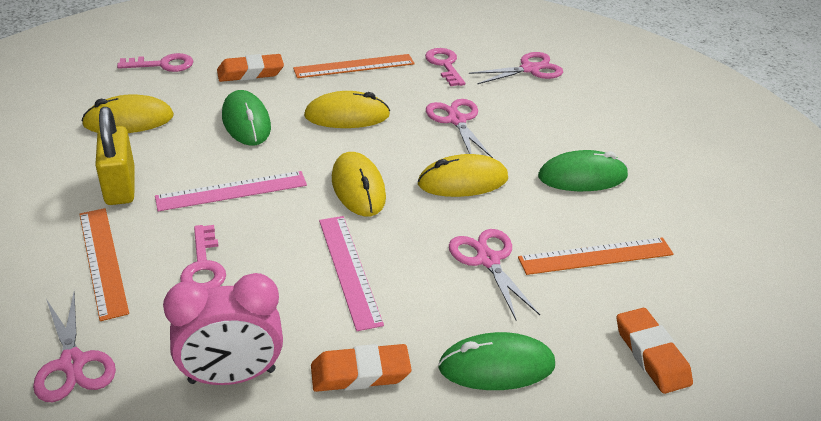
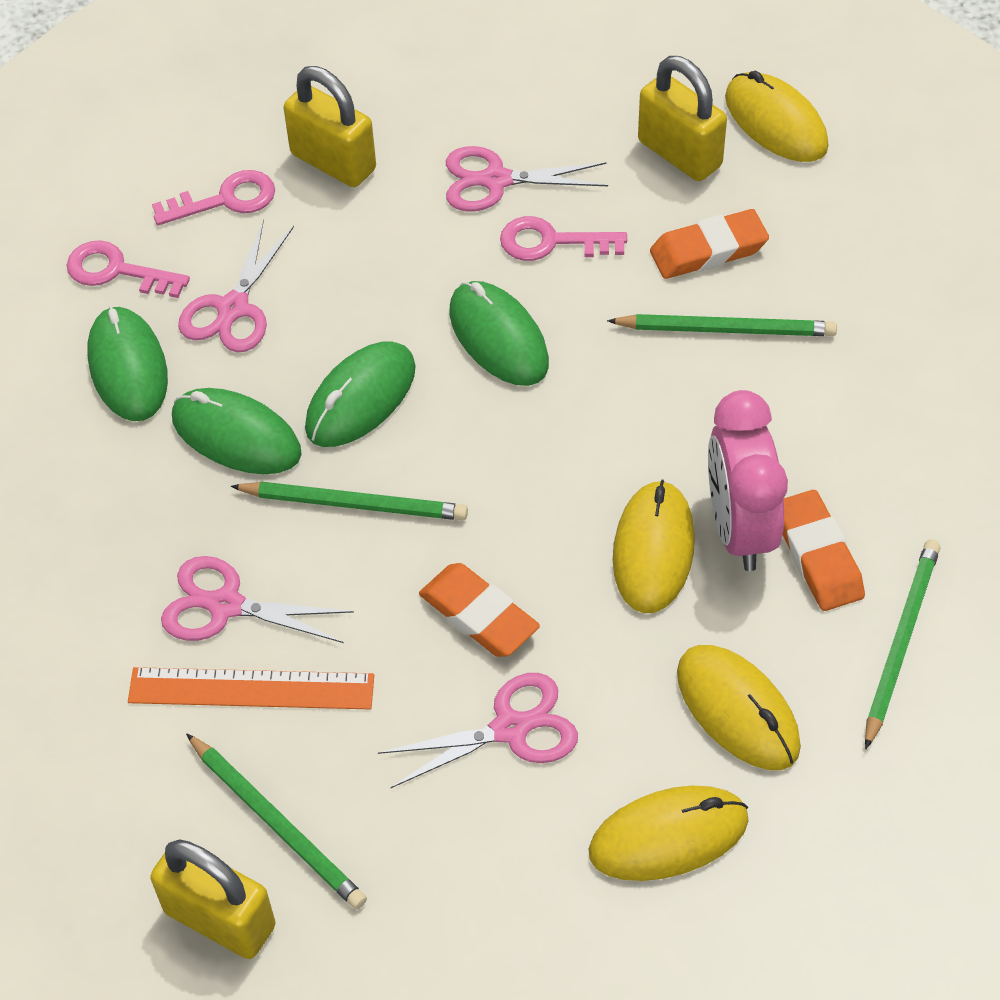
green mouse: 3 -> 4
green pencil: 0 -> 4
orange ruler: 3 -> 1
pink ruler: 2 -> 0
yellow padlock: 1 -> 3

